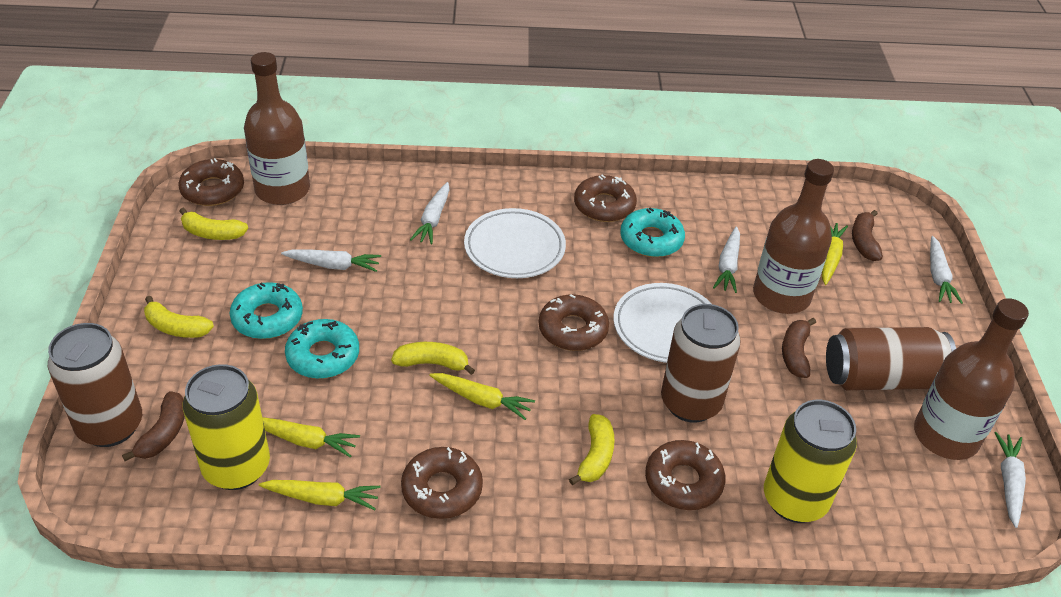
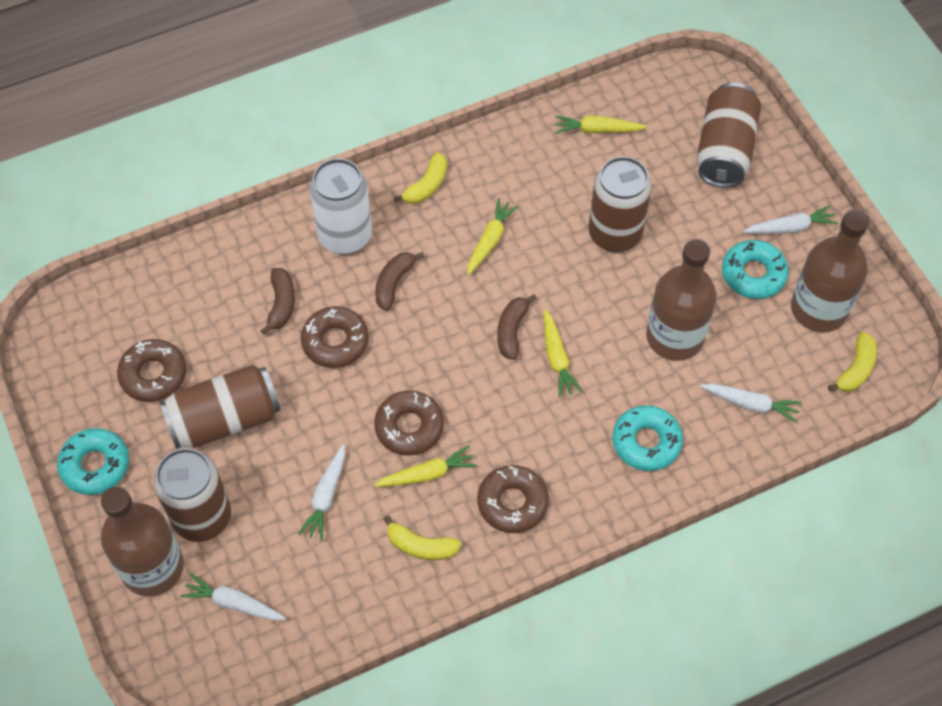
brown can: 3 -> 4
brown donut: 5 -> 4
white can: 0 -> 1
white carrot: 5 -> 4
white plate: 2 -> 0
yellow banana: 4 -> 3
yellow can: 2 -> 0

